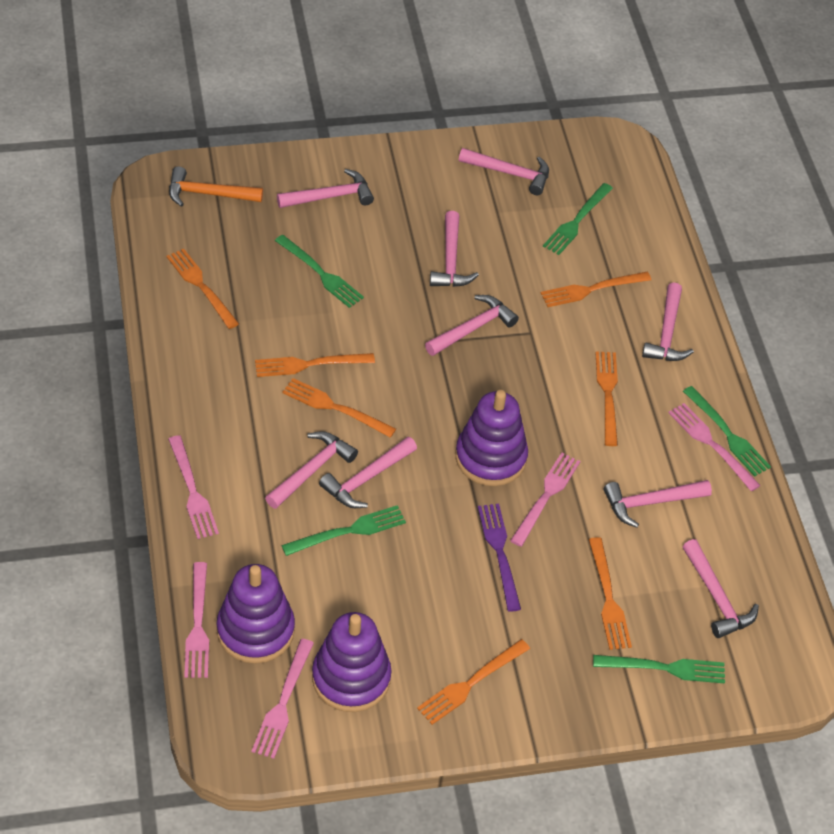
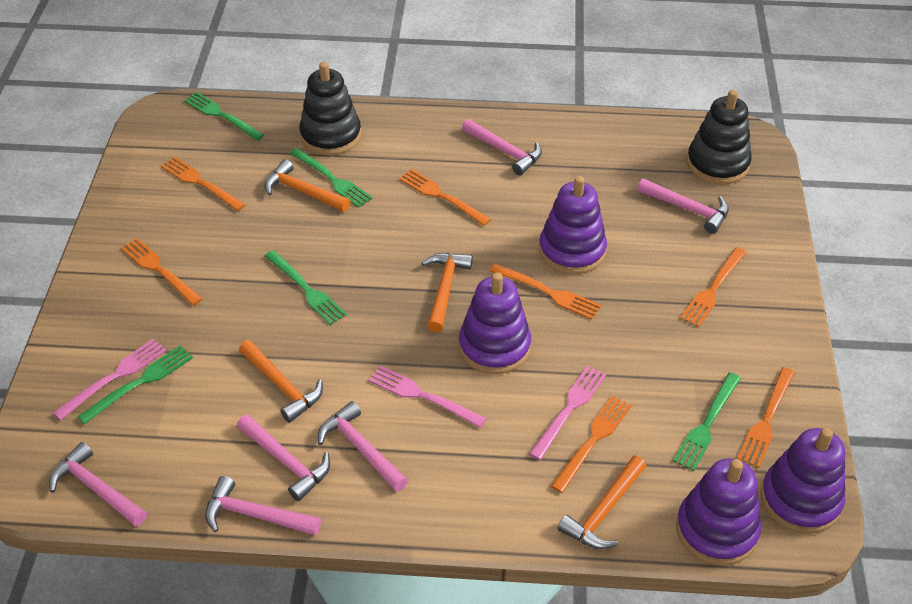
black stacking toy: 0 -> 2
orange hammer: 1 -> 4
pink fork: 5 -> 3
pink hammer: 9 -> 6
purple fork: 1 -> 0
purple stacking toy: 3 -> 4

